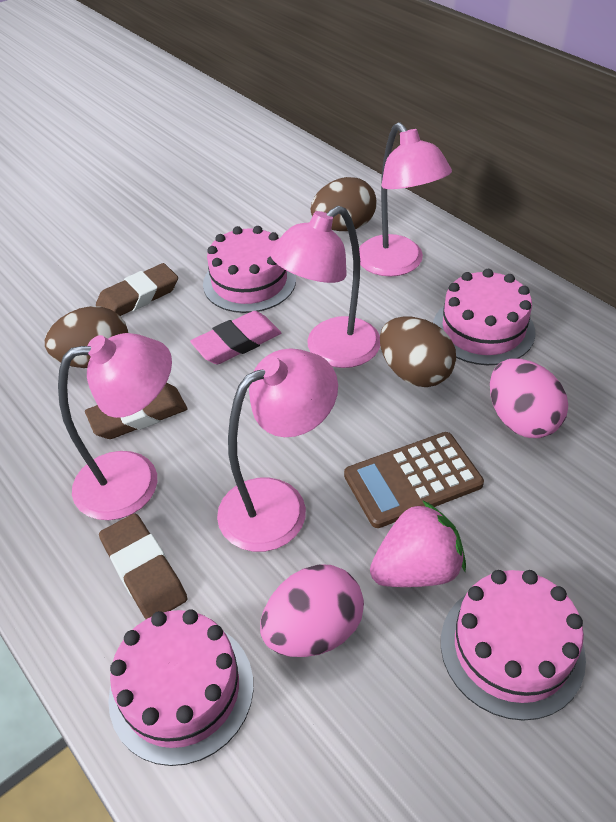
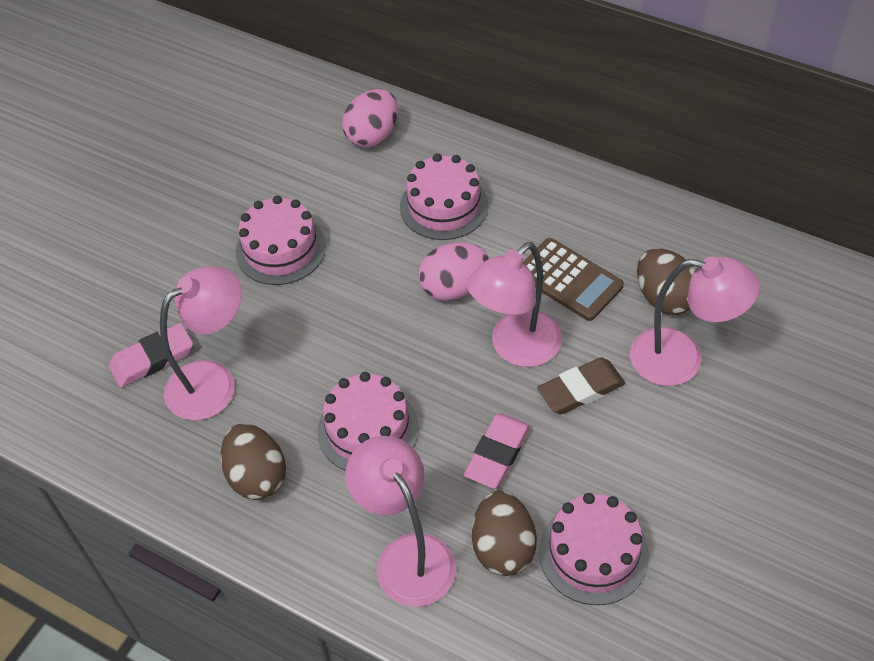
brown eraser: 3 -> 1
pink eraser: 1 -> 2
pink strawberry: 1 -> 0

